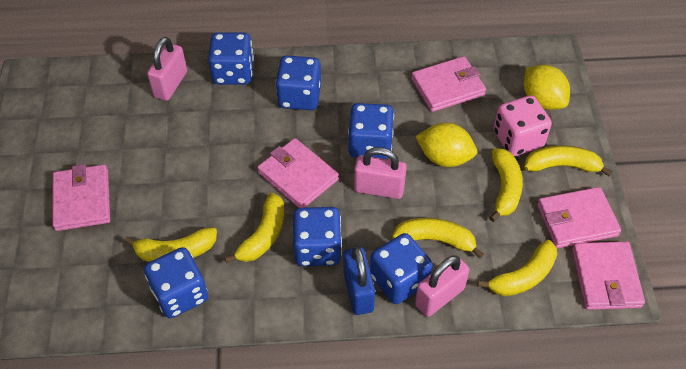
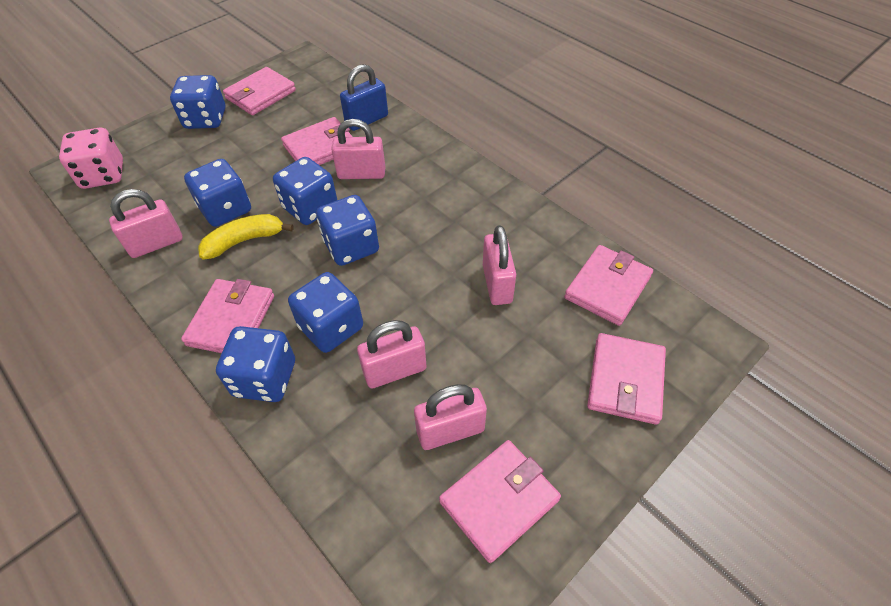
pink padlock: 3 -> 5
pink wallet: 5 -> 6
yellow banana: 6 -> 1
yellow lemon: 2 -> 0

